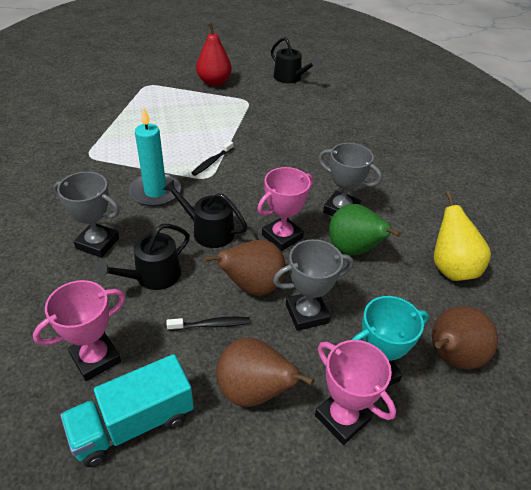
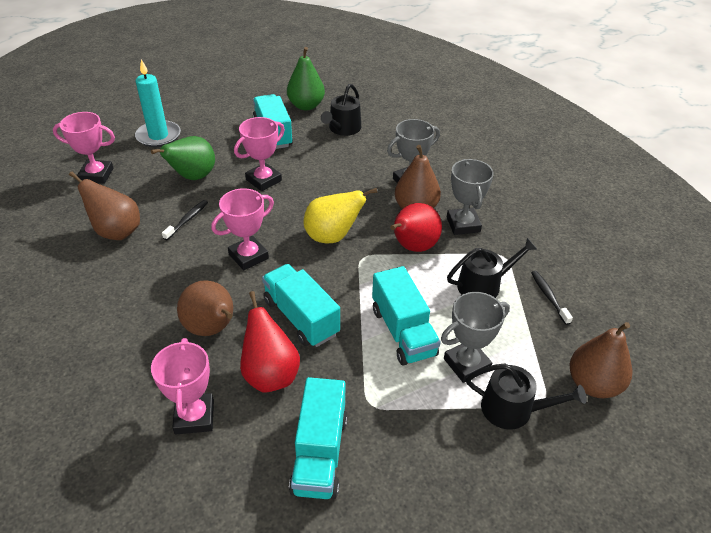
brown pear: 3 -> 4
green pear: 1 -> 2
pink trophy: 3 -> 4
red pear: 1 -> 2
turquoise trophy: 1 -> 0
turquoise truck: 1 -> 4

